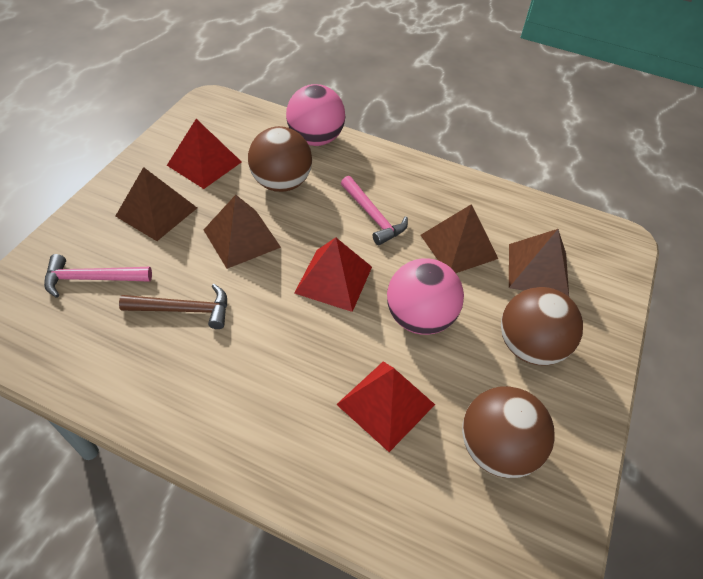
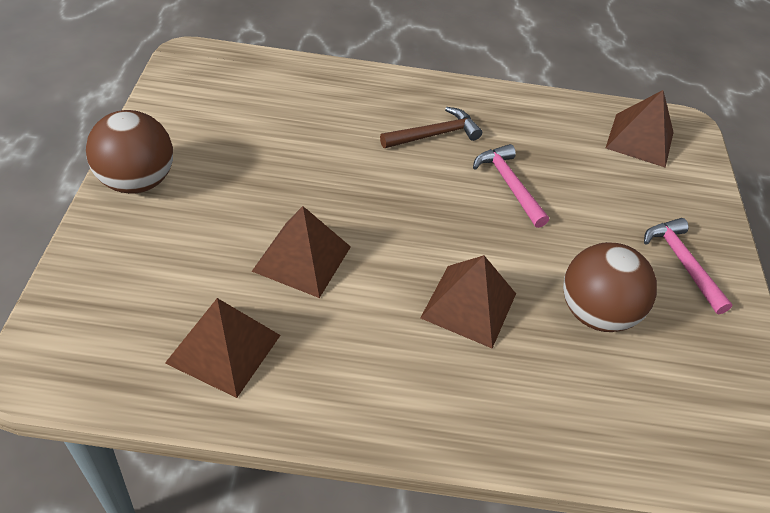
brown ball: 3 -> 2
pink ball: 2 -> 0
red pyramid: 3 -> 0

